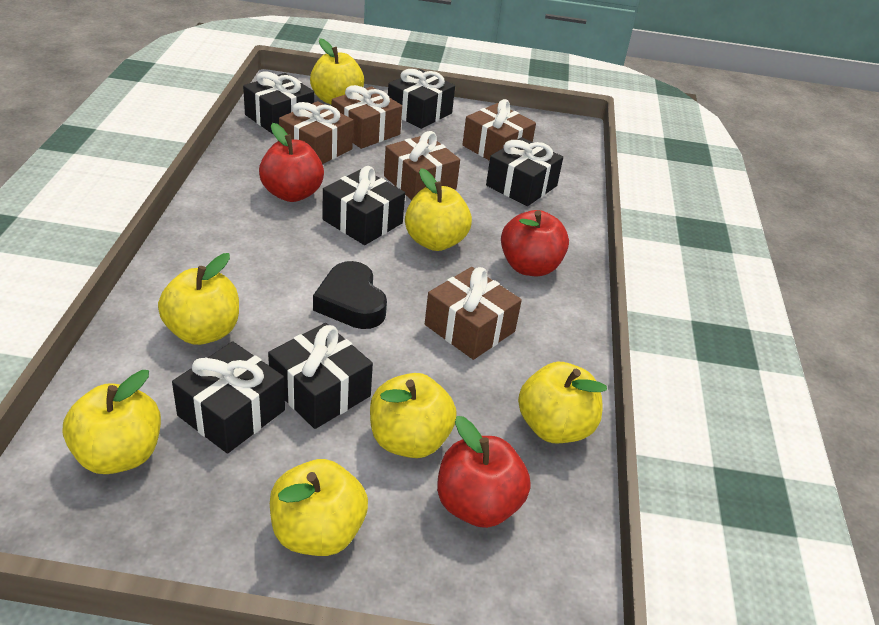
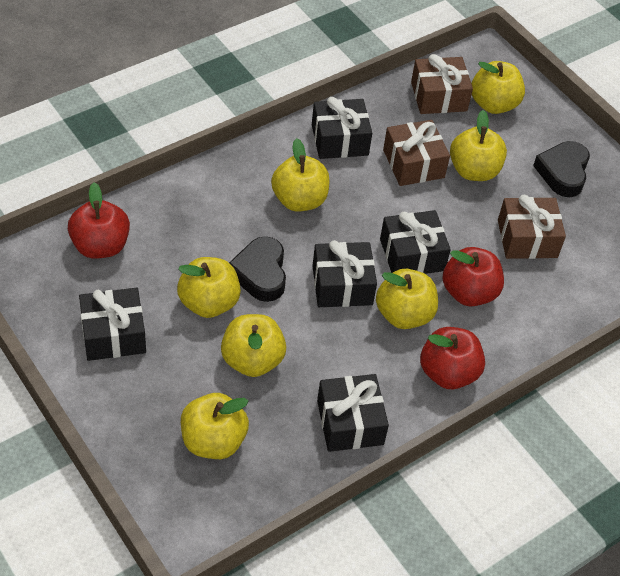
black gift: 6 -> 5
black heart: 1 -> 2
brown gift: 5 -> 3

